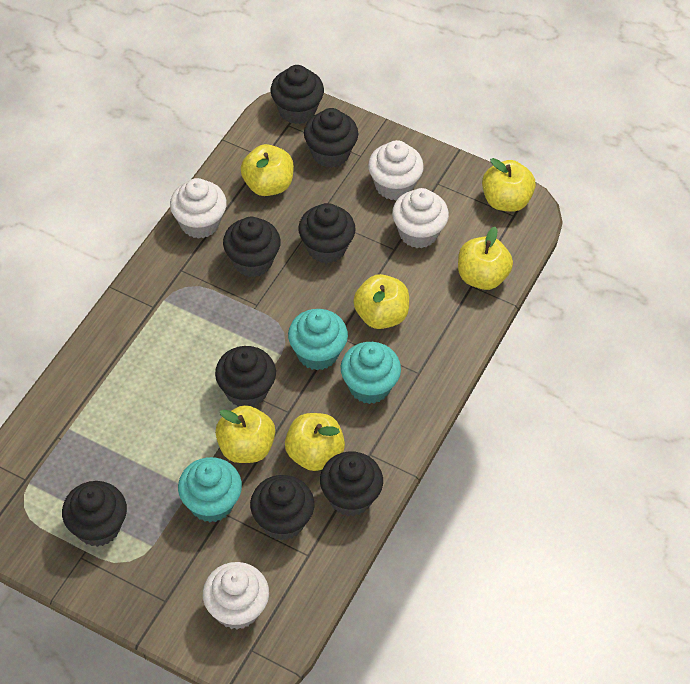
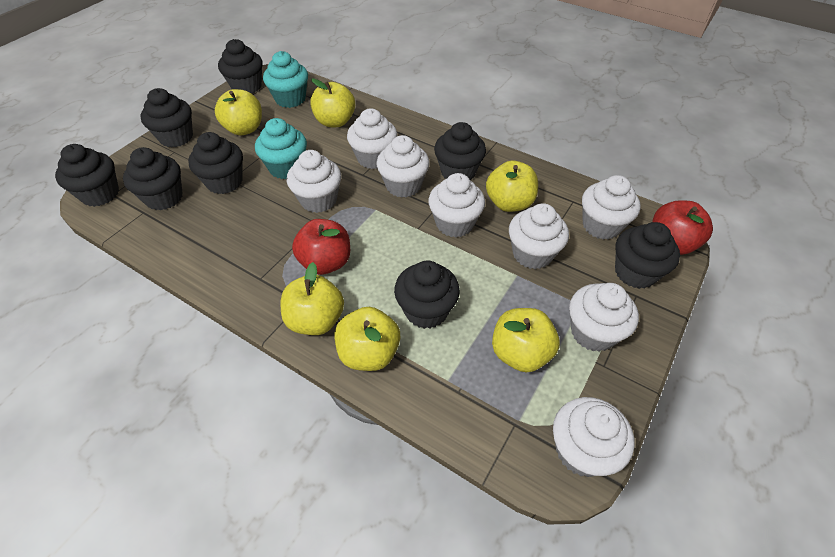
red apple: 0 -> 2
turquoise cupcake: 3 -> 2
white cupcake: 4 -> 8

